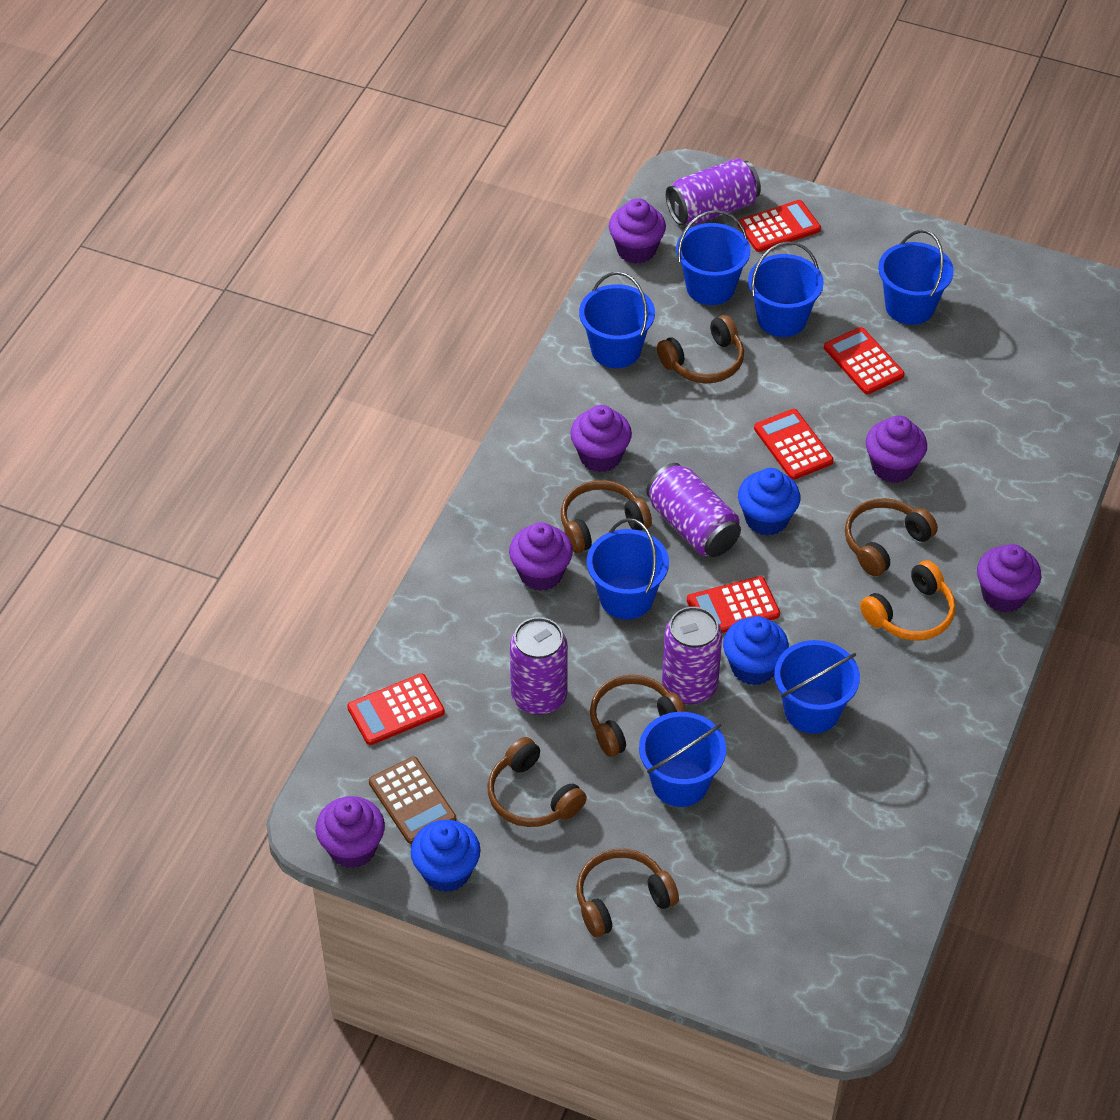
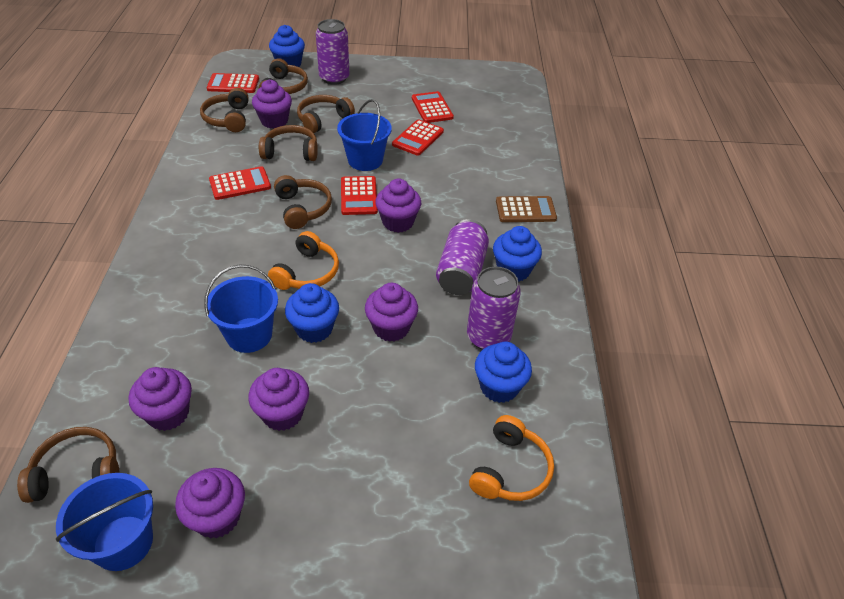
blue bucket: 7 -> 3
blue cupcake: 3 -> 4
orange headphones: 1 -> 2
purple can: 4 -> 3

